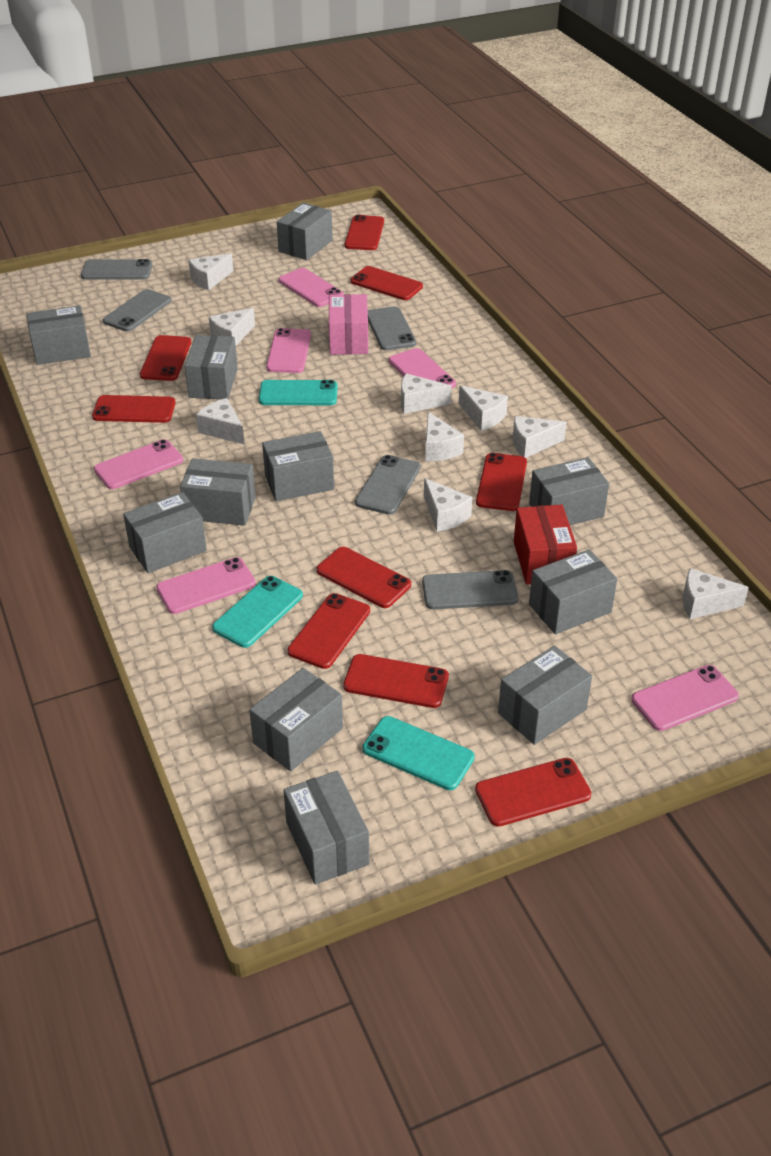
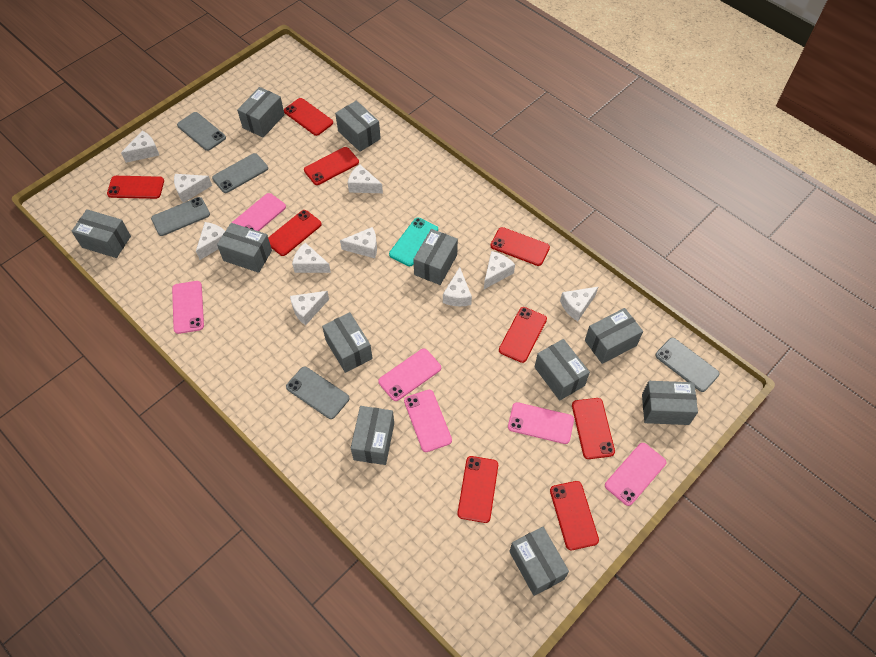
pink box: 1 -> 0
red box: 1 -> 0
turquoise phone: 3 -> 1
white cheese: 9 -> 10

